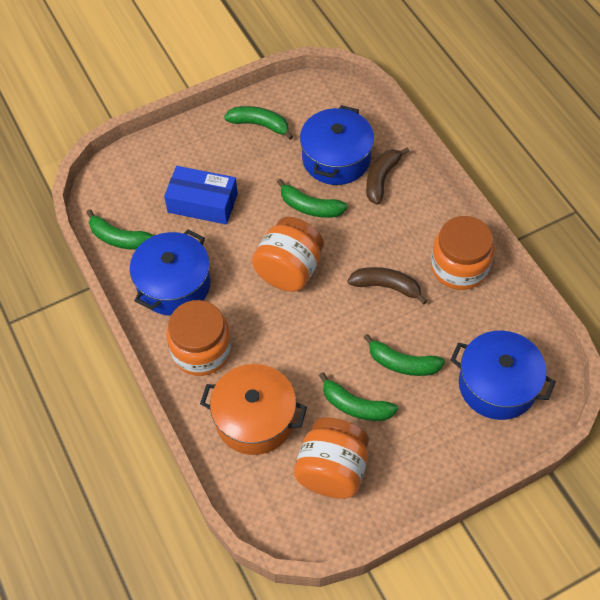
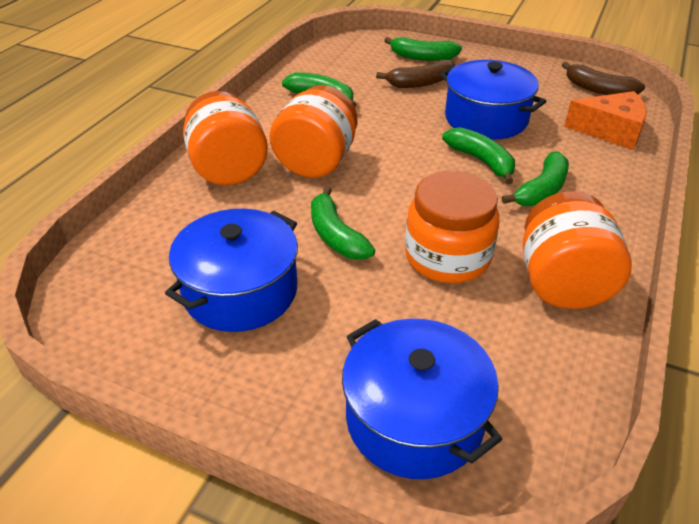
blue box: 1 -> 0
orange cheese: 0 -> 1
orange pot: 1 -> 0

